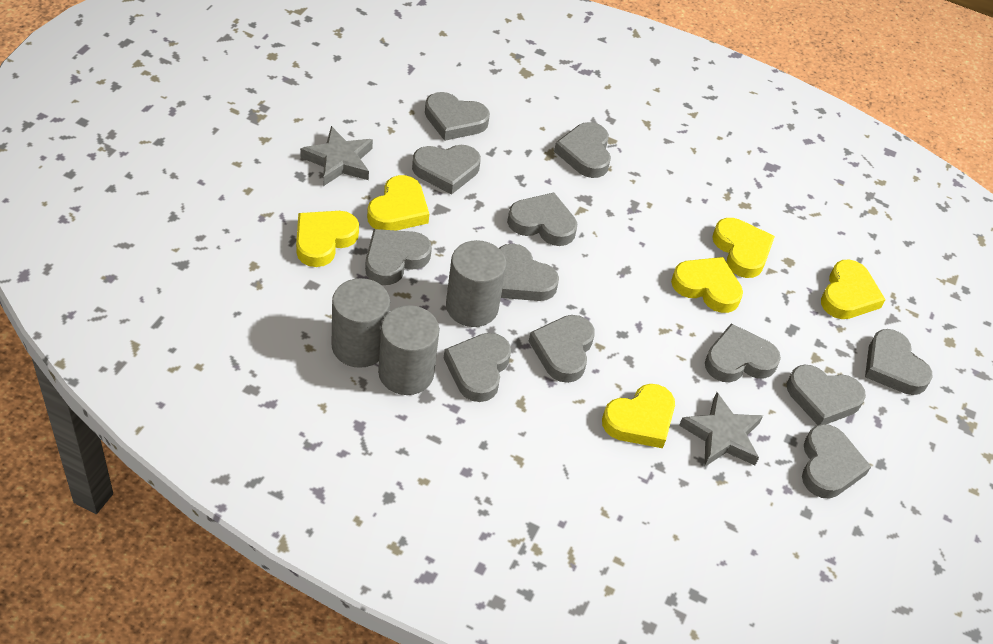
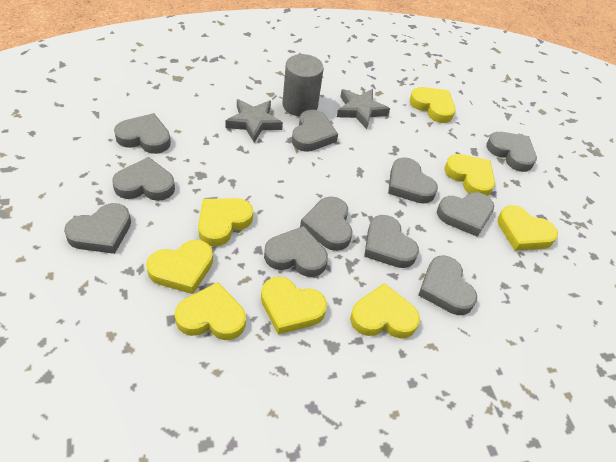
grey cylinder: 3 -> 1
grey heart: 12 -> 11
yellow heart: 6 -> 8

